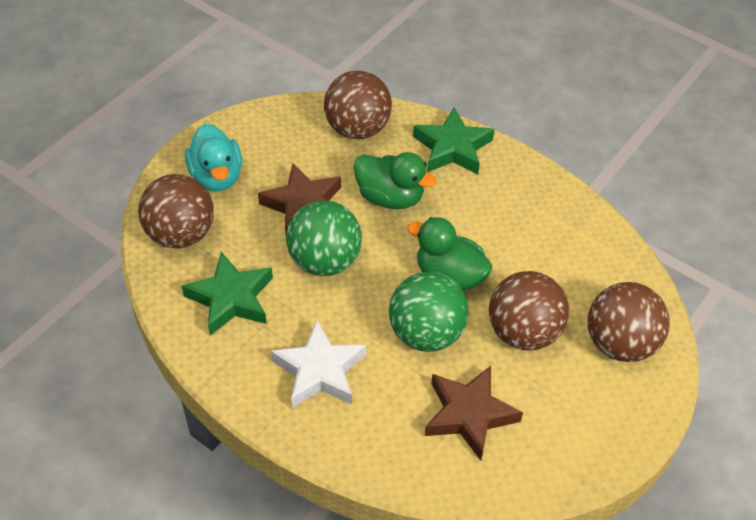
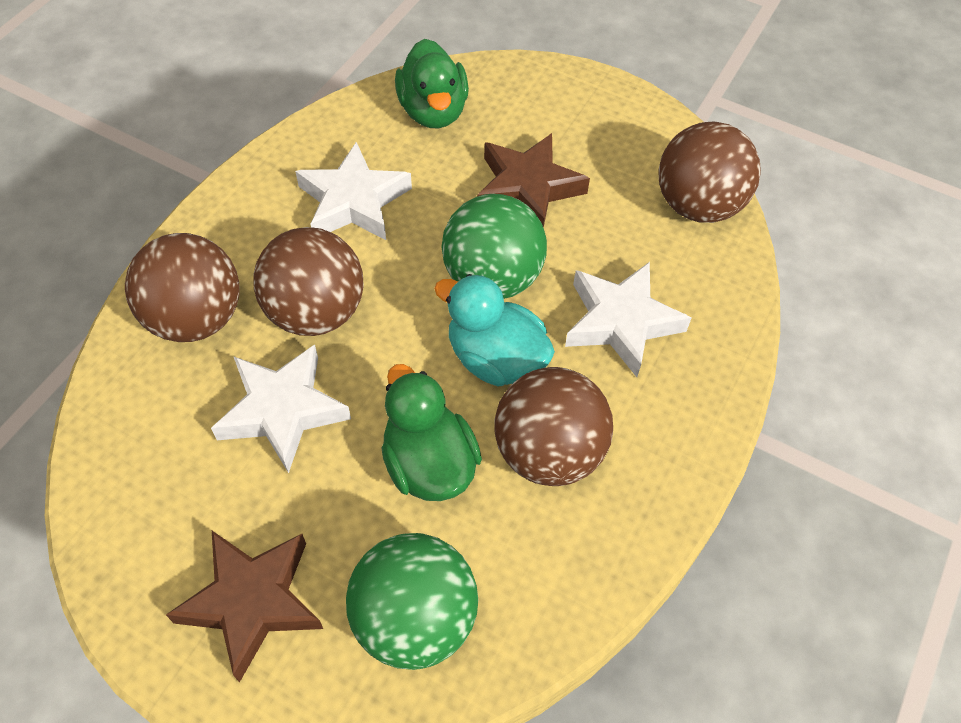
green star: 2 -> 0
white star: 1 -> 3

